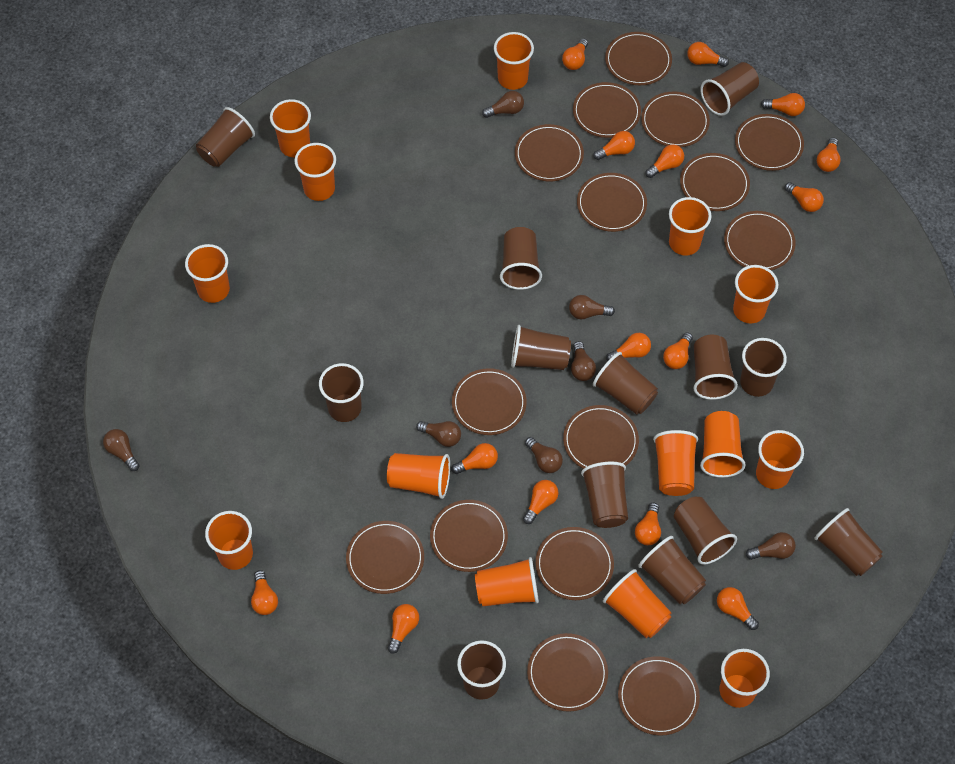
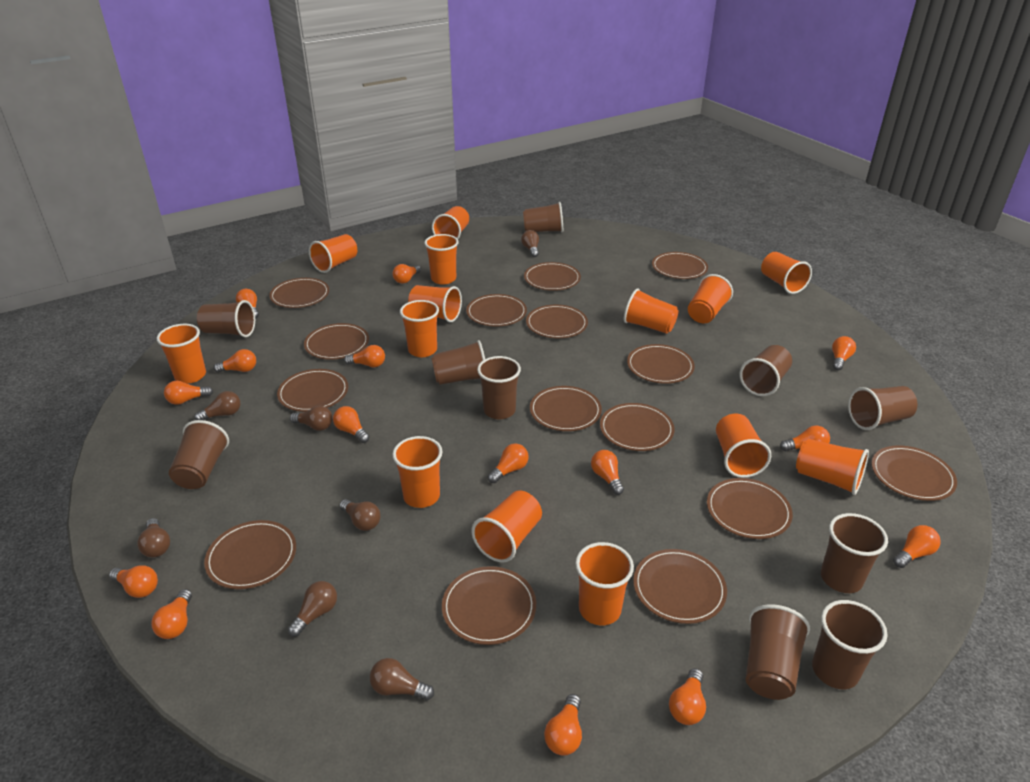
brown cup: 13 -> 10

